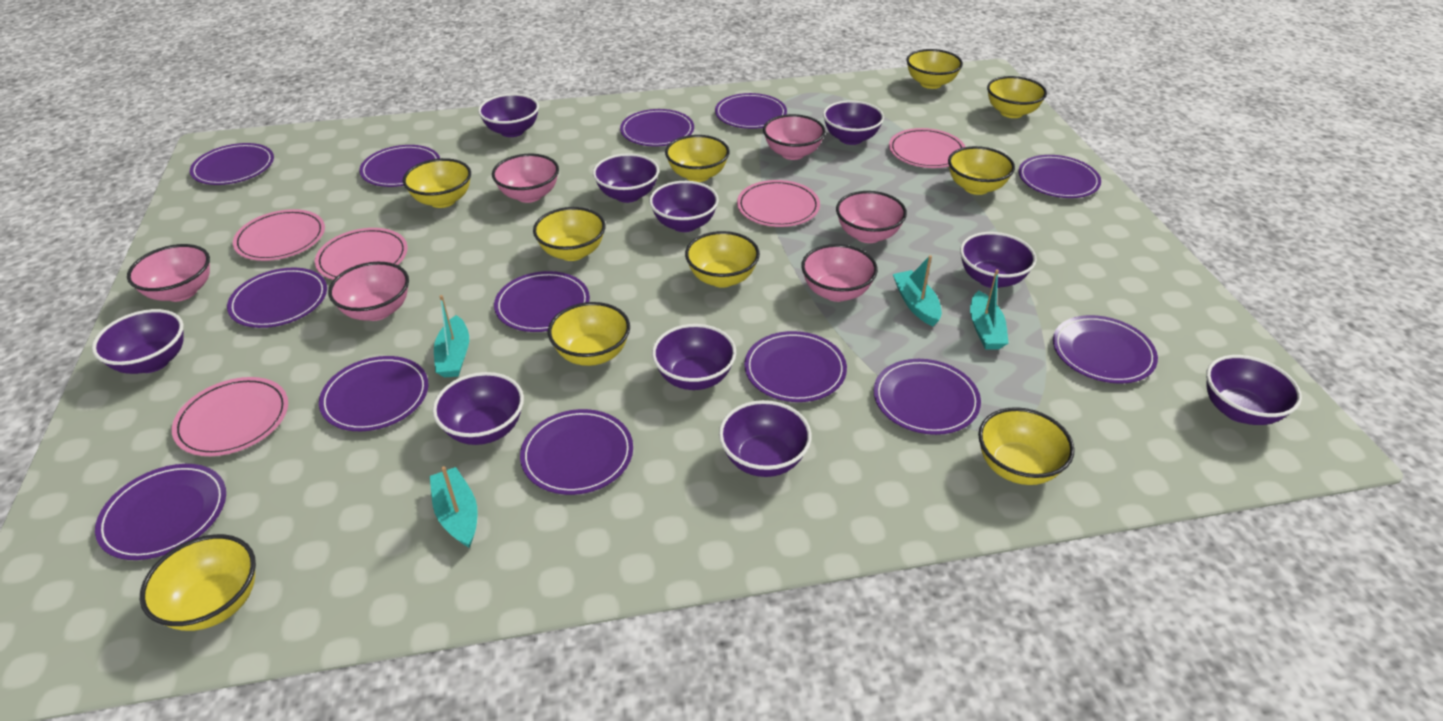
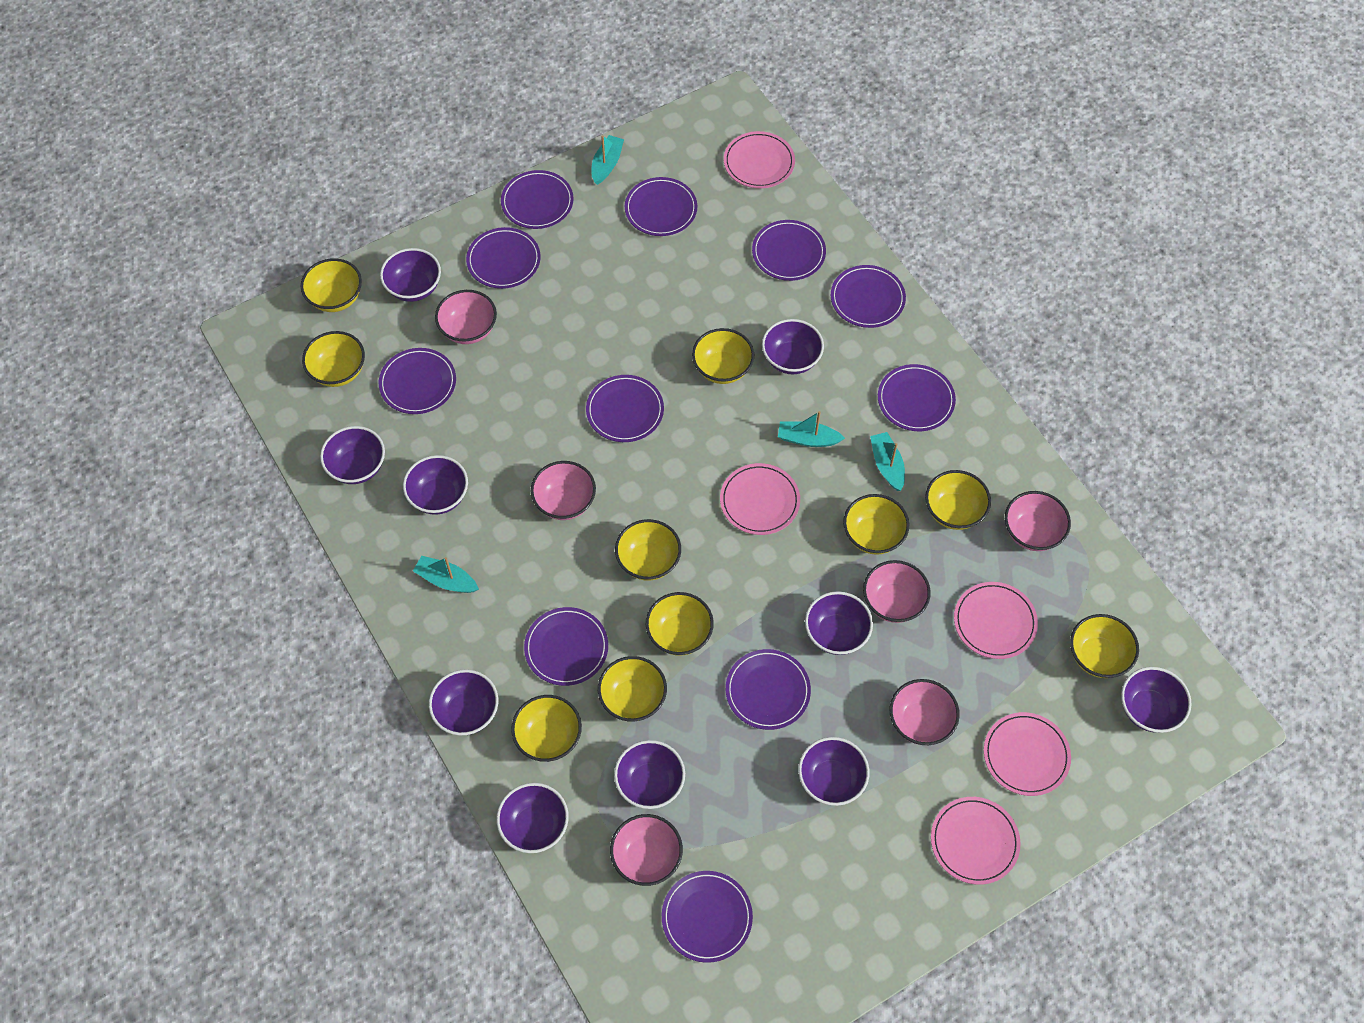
purple plate: 13 -> 11

